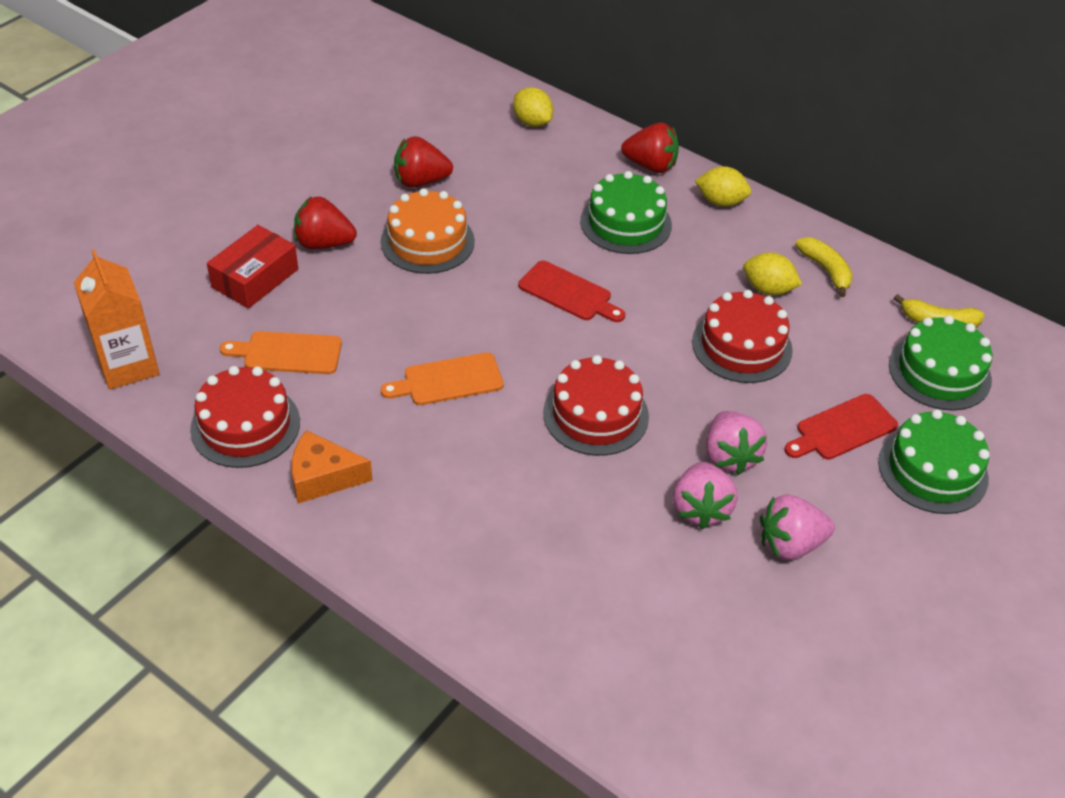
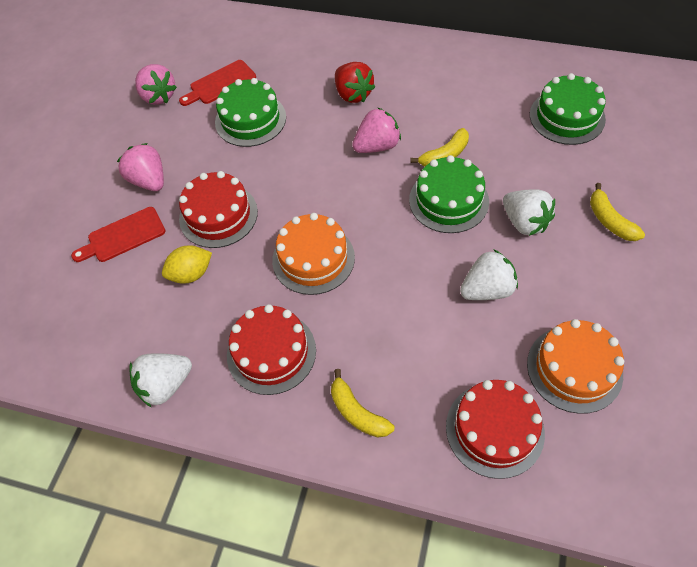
orange cake: 1 -> 2
orange carton: 1 -> 0
orange cheese: 1 -> 0
orange cutting board: 2 -> 0
red box: 1 -> 0
red strawberry: 3 -> 1
white strawberry: 0 -> 3
yellow banana: 2 -> 3
yellow lemon: 3 -> 1

